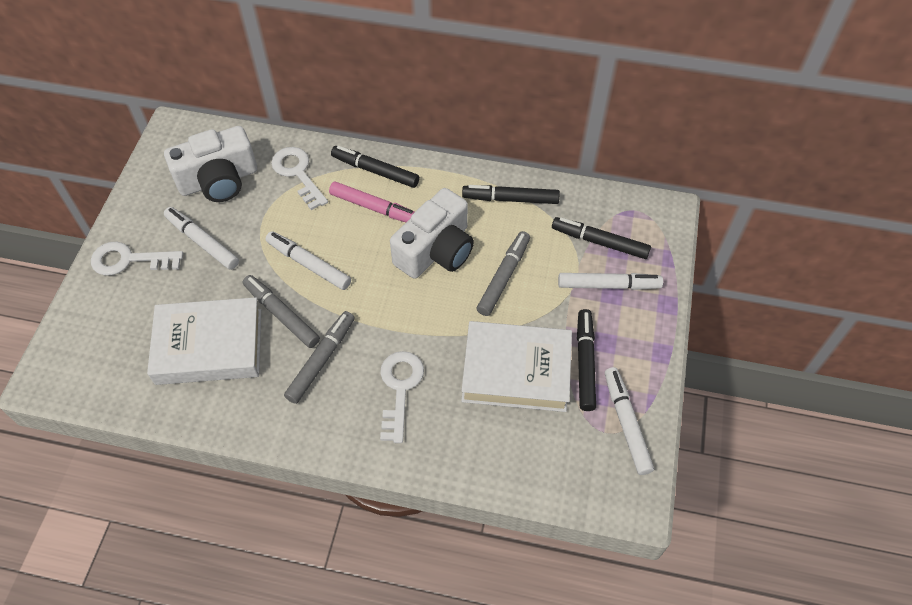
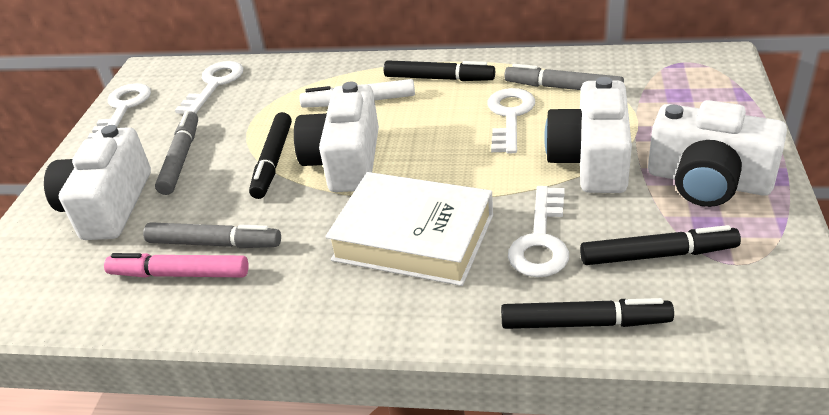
white book: 2 -> 1
white camera: 2 -> 4
white key: 3 -> 4
white marker: 4 -> 1

